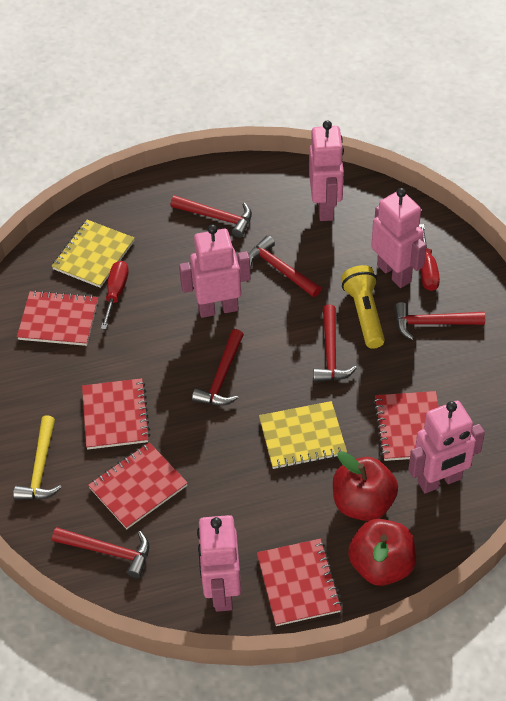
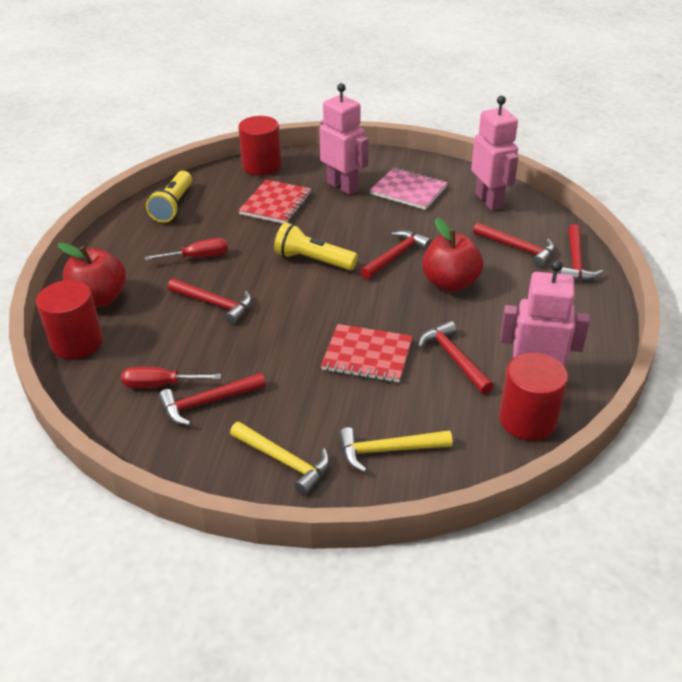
pink notebook: 0 -> 1
pink robot: 5 -> 3
red cylinder: 0 -> 3
red notebook: 5 -> 2
yellow flashlight: 1 -> 2
yellow hammer: 1 -> 2
yellow notebook: 2 -> 0

